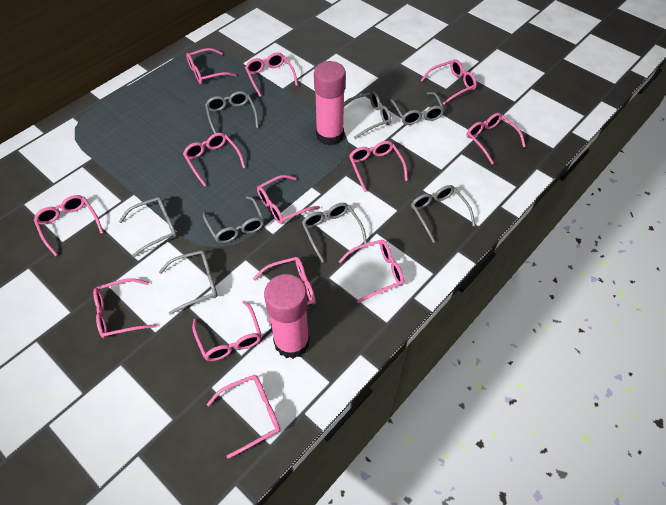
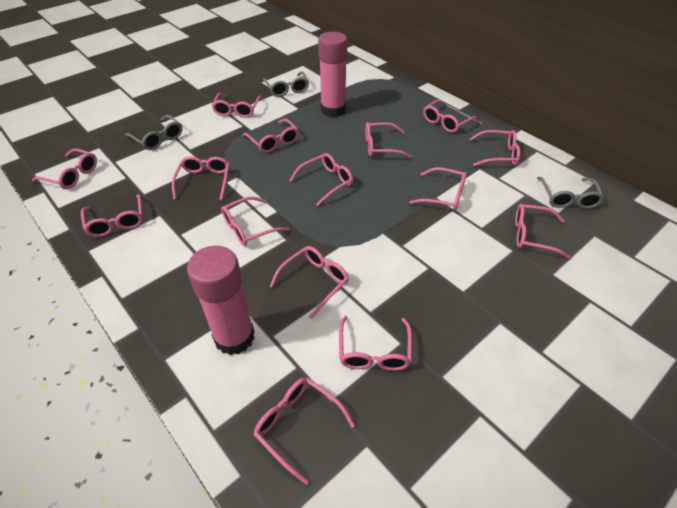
grey glasses: 8 -> 3
pink glasses: 13 -> 15

